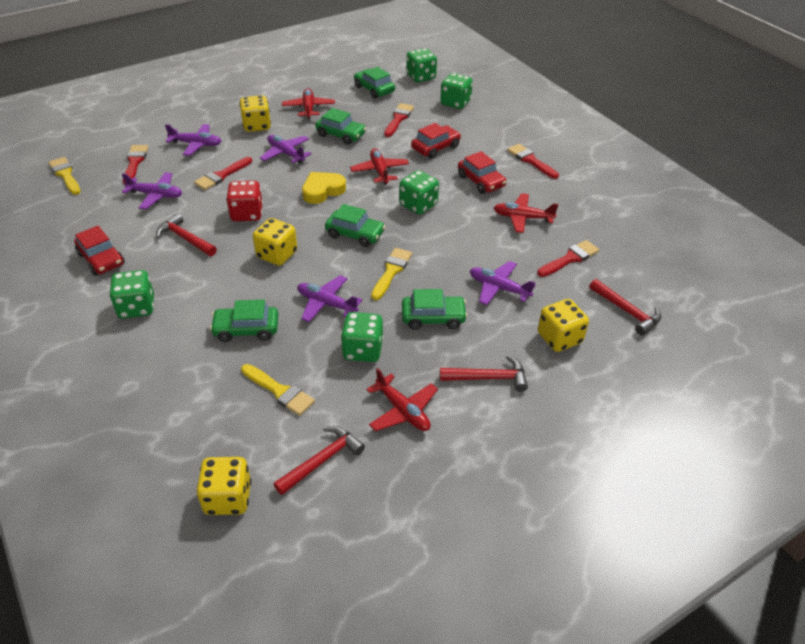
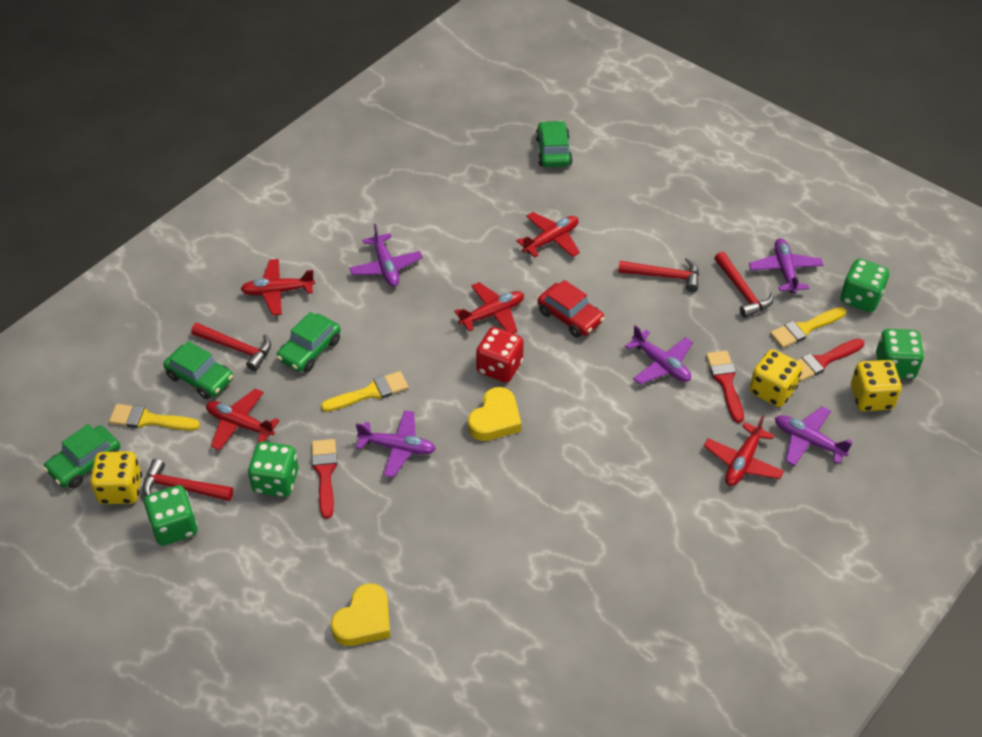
green car: 5 -> 4
green dice: 5 -> 4
red brush: 5 -> 3
red car: 3 -> 1
red plane: 4 -> 5
yellow dice: 4 -> 3
yellow heart: 1 -> 2

